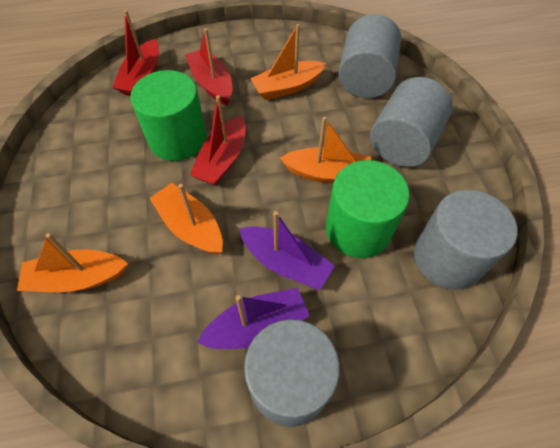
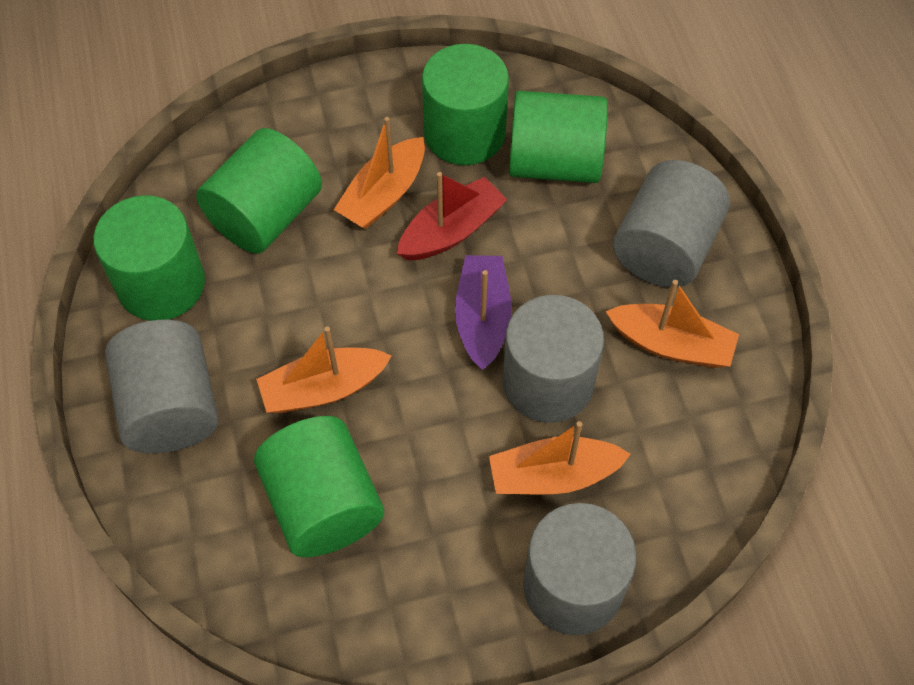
green cylinder: 2 -> 5
purple boat: 2 -> 1
red boat: 3 -> 1

